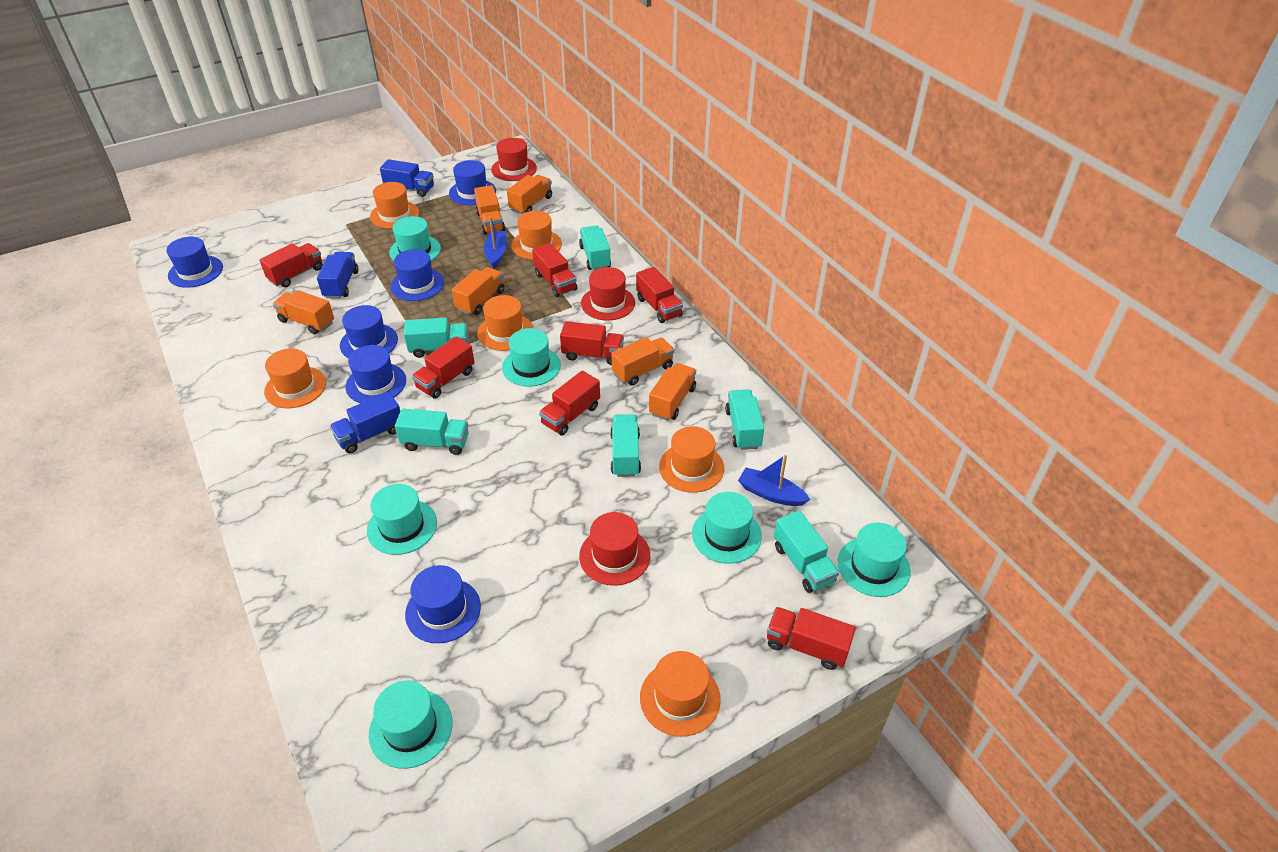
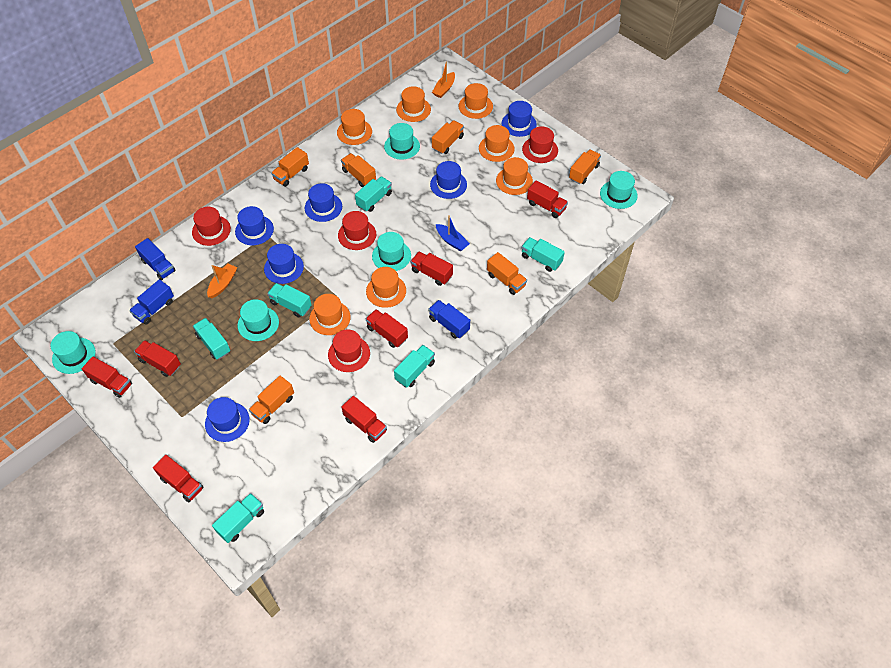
blue boat: 2 -> 1
orange boat: 0 -> 2
orange hat: 6 -> 7
red hat: 3 -> 4
turquoise hat: 6 -> 5

